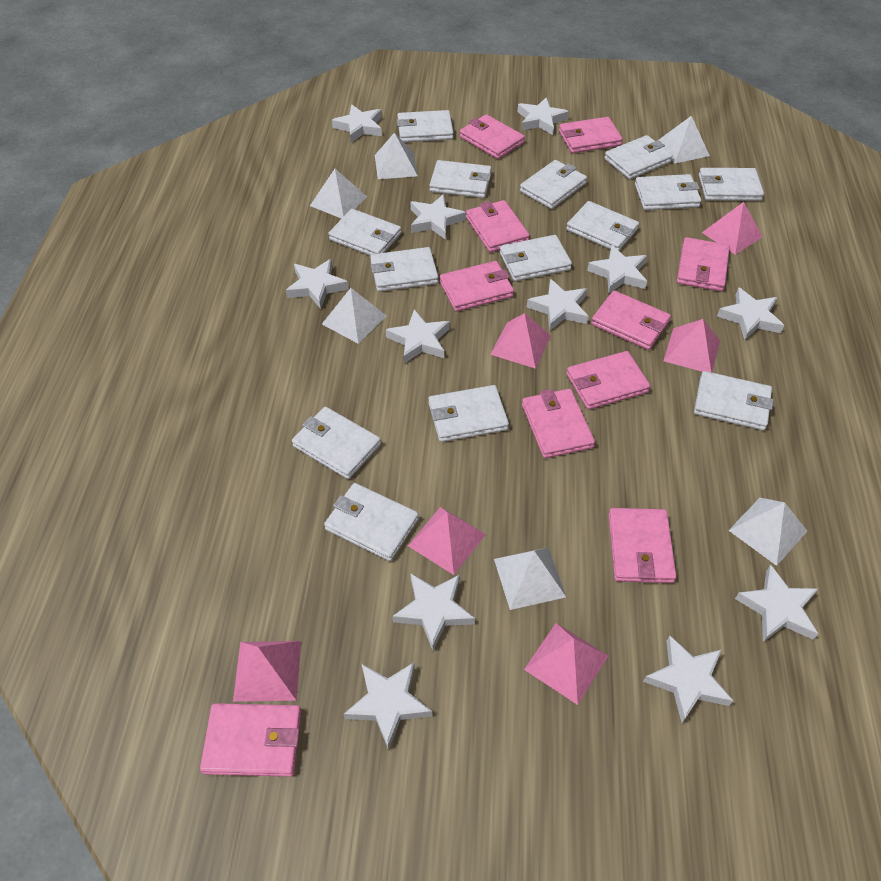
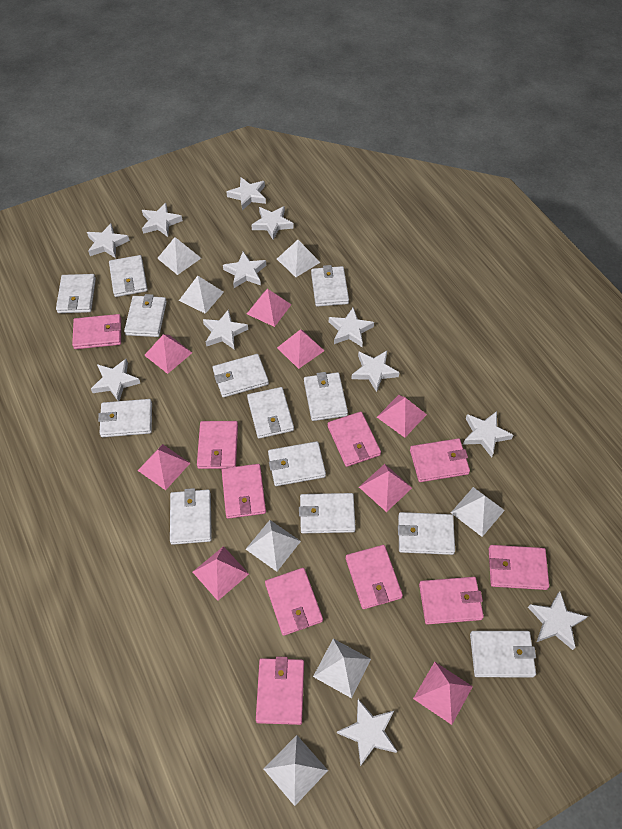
pink pyramid: 6 -> 8
white pyramid: 6 -> 7
white wallet: 14 -> 13

